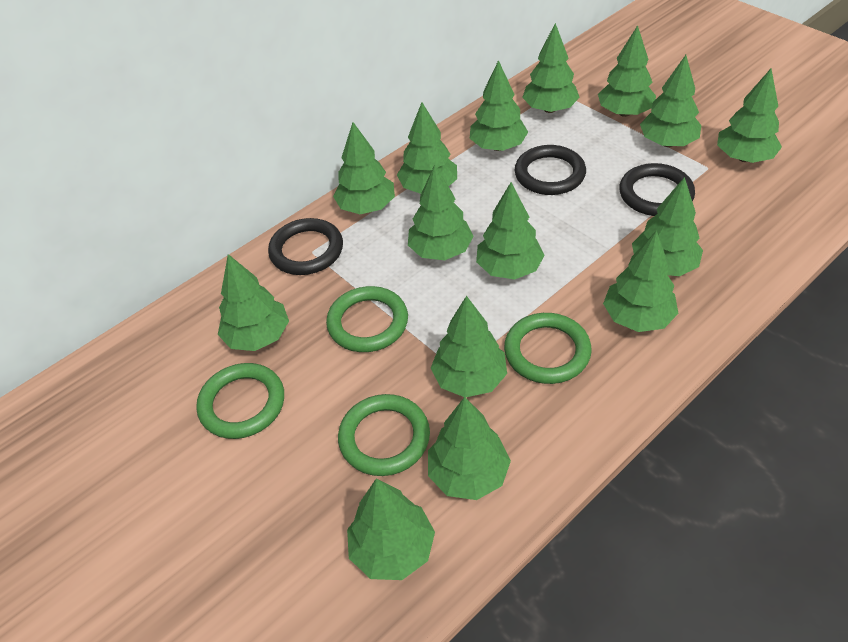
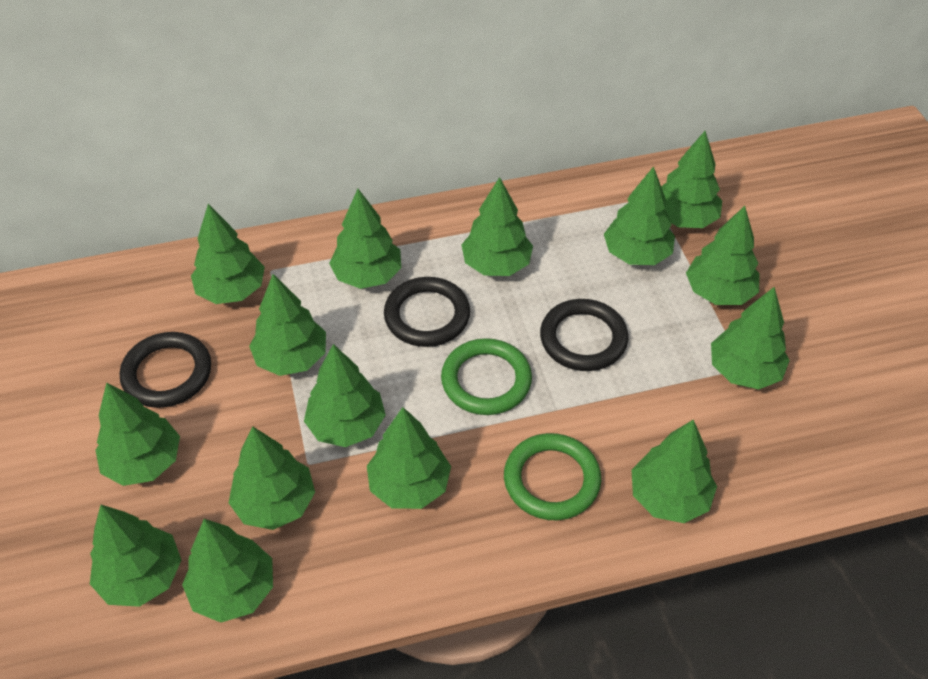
green ring: 4 -> 2

